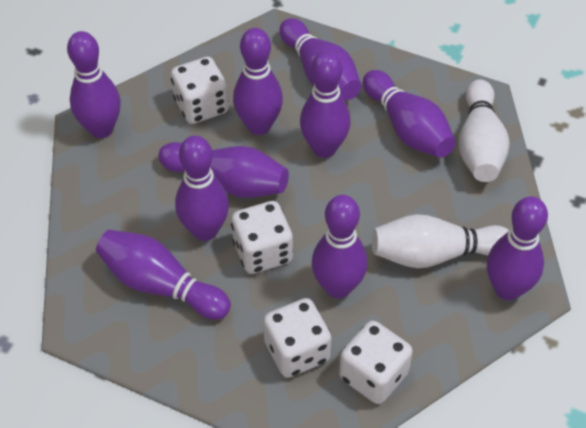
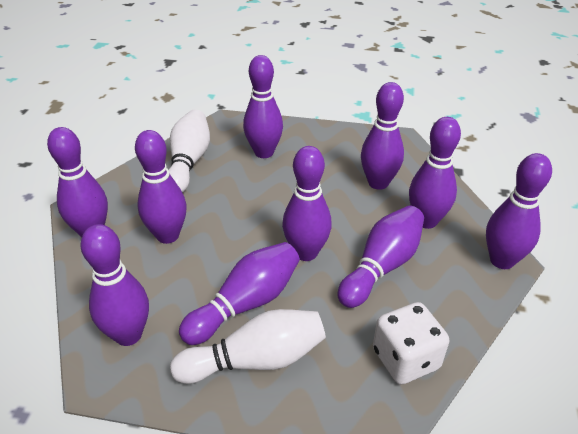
white dice: 4 -> 1

